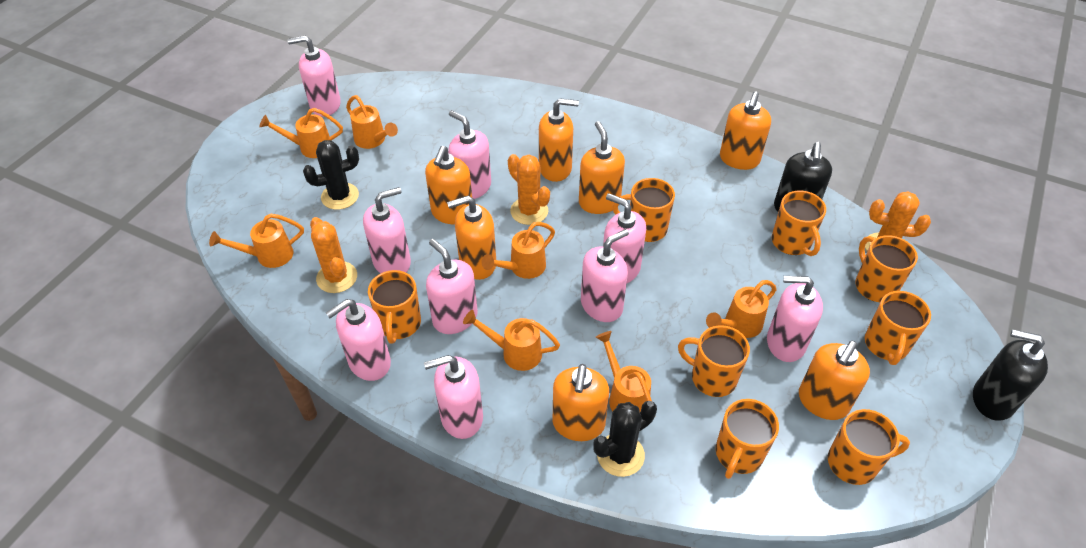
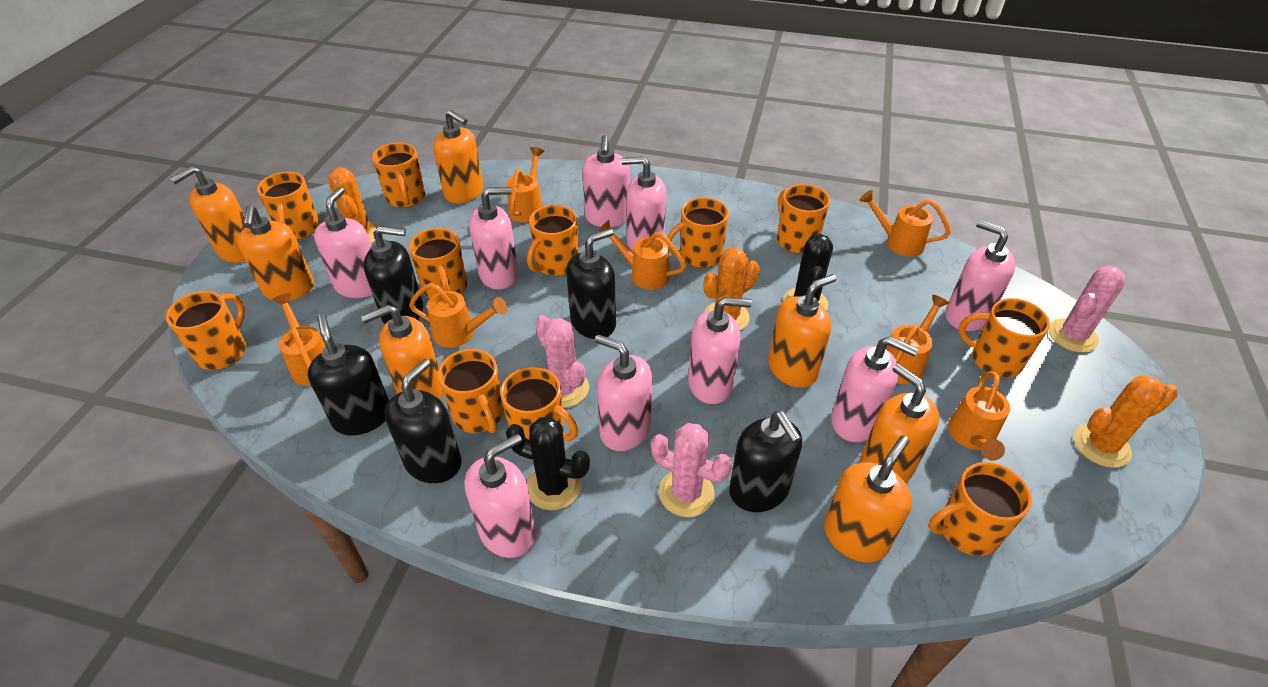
black soap dispenser: 2 -> 5
orange mug: 8 -> 11
pink cactus: 0 -> 3

